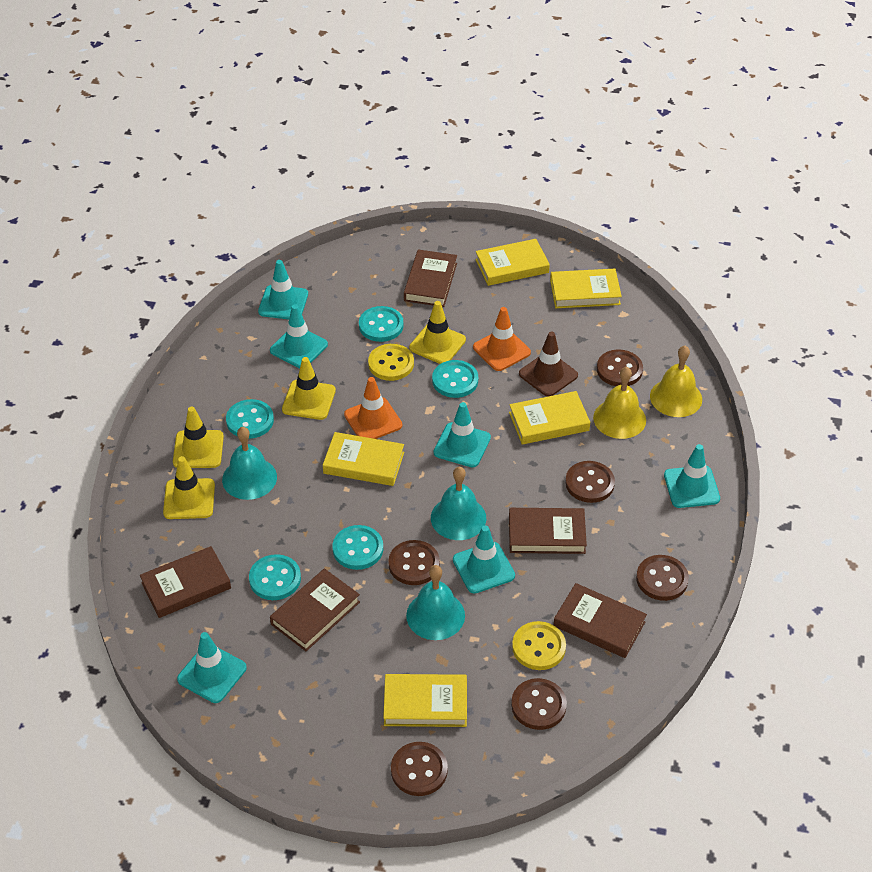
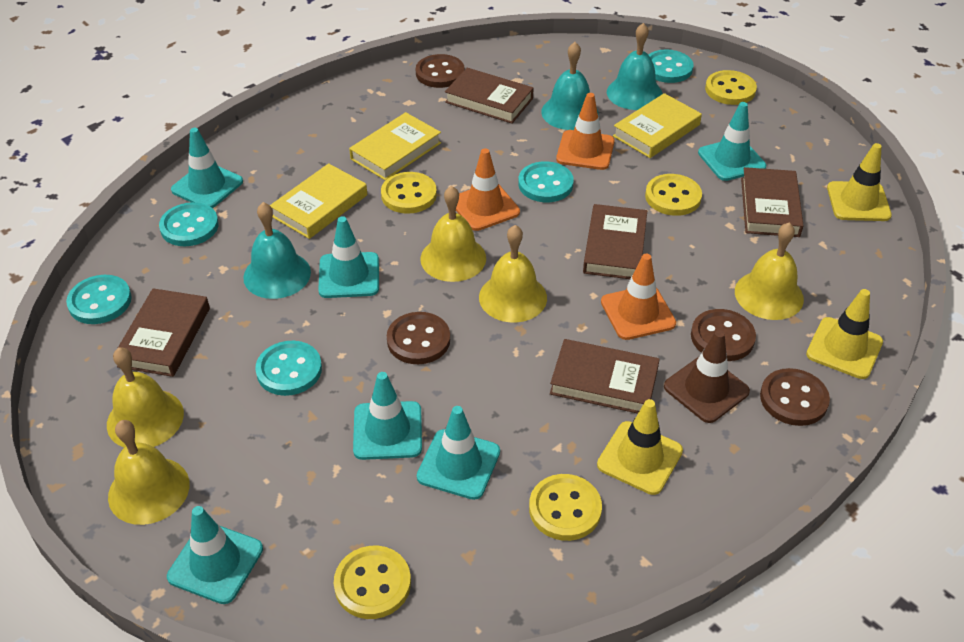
brown button: 6 -> 4
orange traffic cone: 2 -> 3
yellow bell: 2 -> 5
yellow book: 5 -> 3
yellow button: 2 -> 5
yellow traffic cone: 4 -> 3

